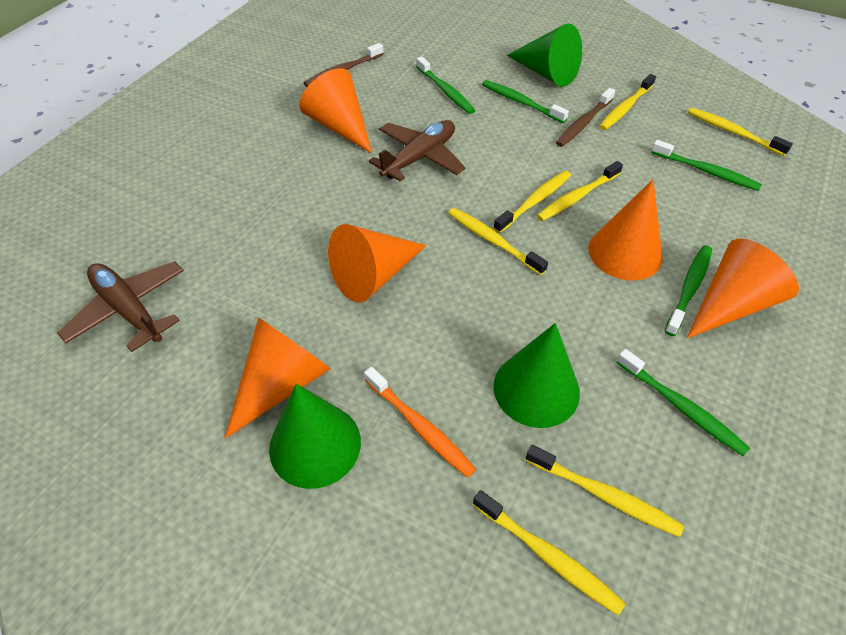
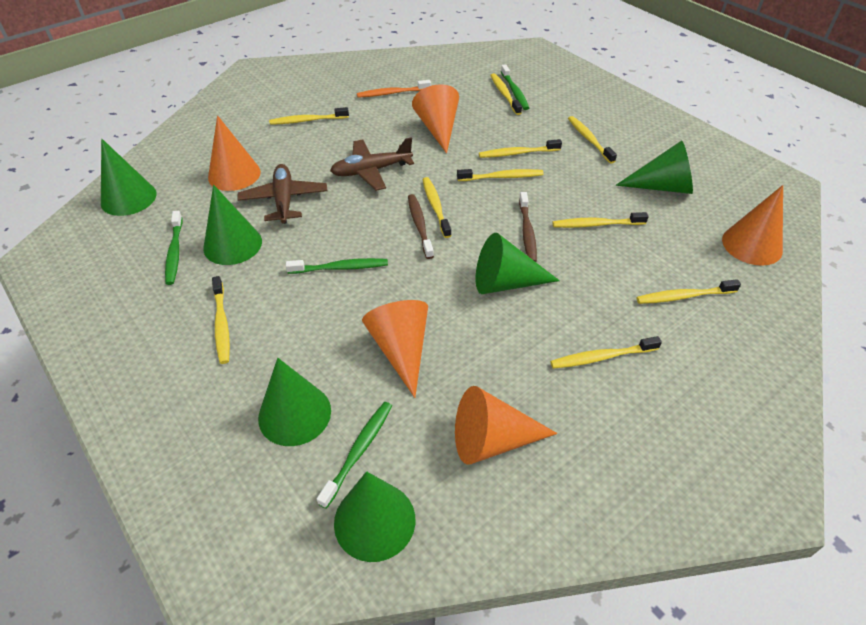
green cone: 3 -> 6
green toothbrush: 5 -> 4
yellow toothbrush: 7 -> 10

